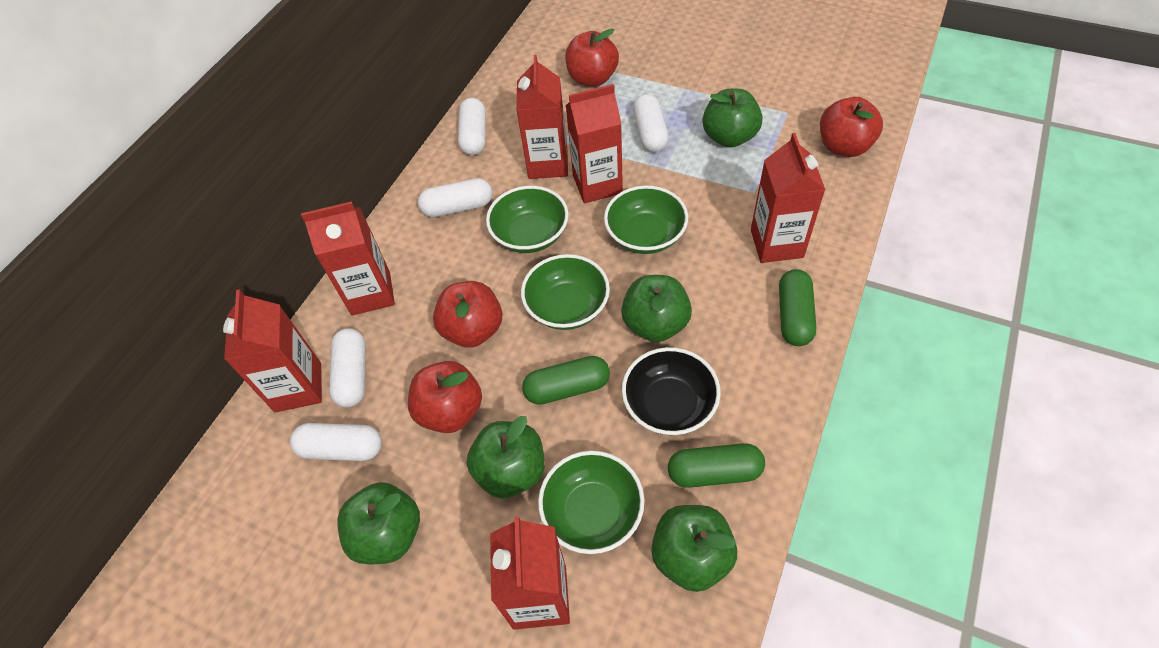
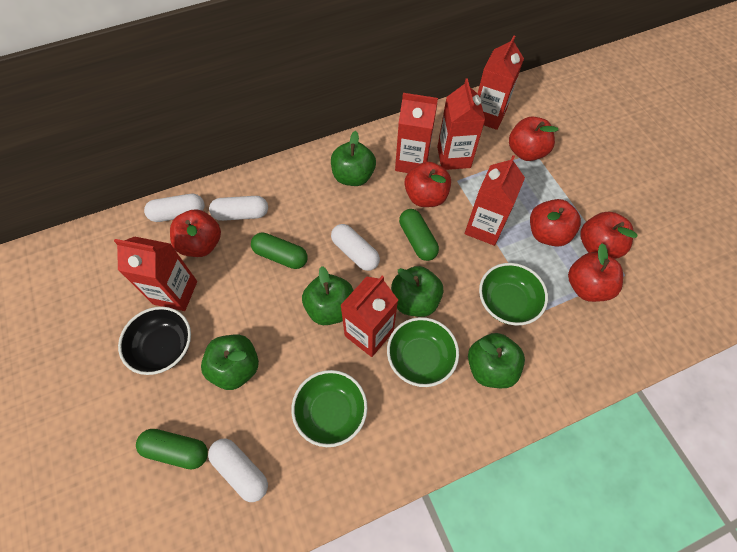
green bowl: 4 -> 3
red apple: 4 -> 6
white capsule: 5 -> 4

